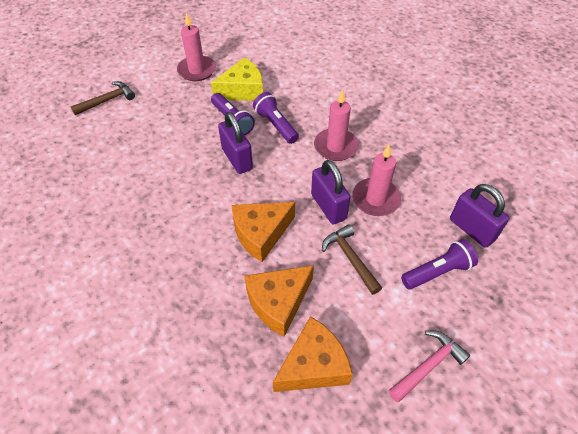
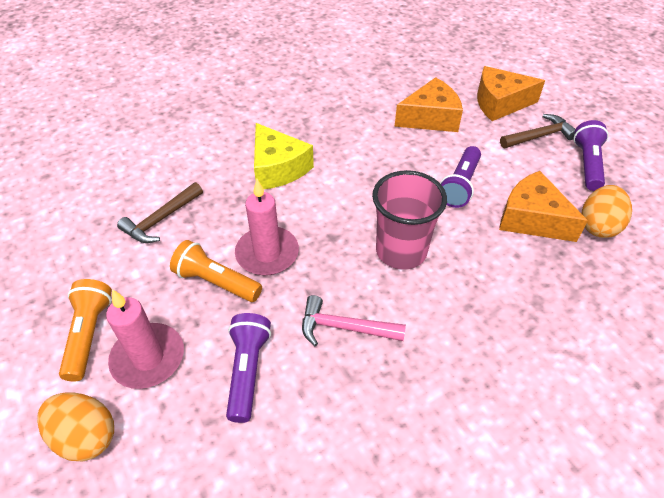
orange egg: 0 -> 2
orange flashlight: 0 -> 2
pink candle: 3 -> 2
pink cup: 0 -> 1
purple padlock: 3 -> 0

